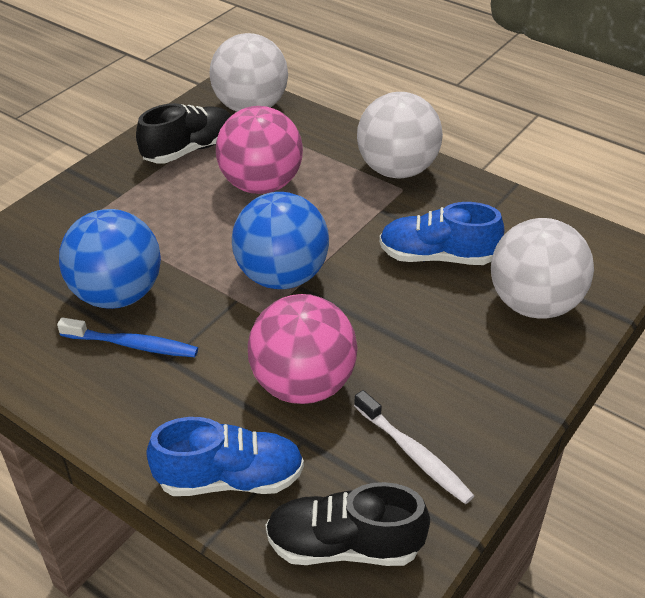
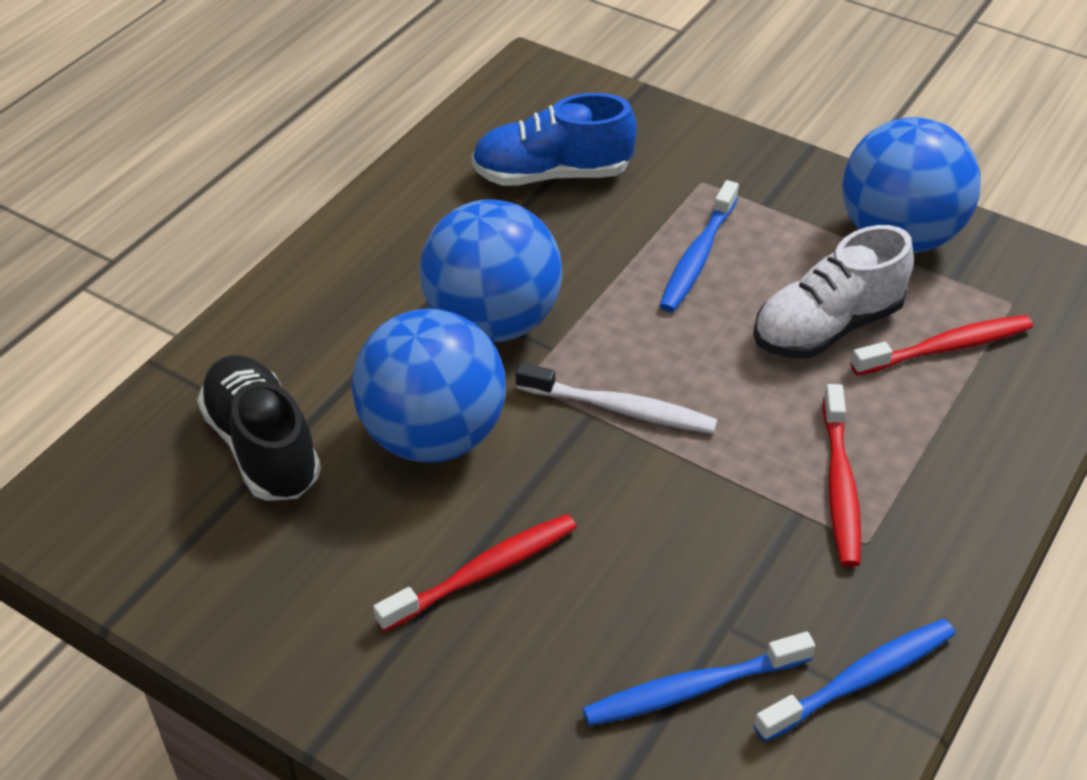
black shoe: 2 -> 1
blue ball: 2 -> 3
blue shoe: 2 -> 1
blue toothbrush: 1 -> 3
pink ball: 2 -> 0
red toothbrush: 0 -> 3
white ball: 3 -> 0
white shoe: 0 -> 1

